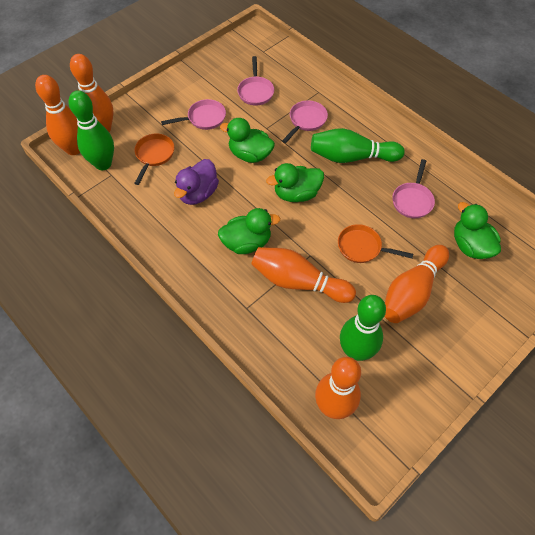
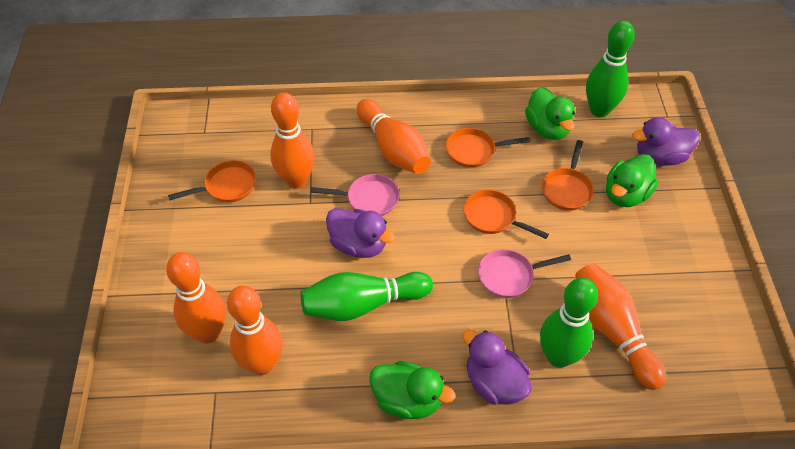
green duck: 4 -> 3
orange pan: 2 -> 4
pink pan: 4 -> 2
purple duck: 1 -> 3

